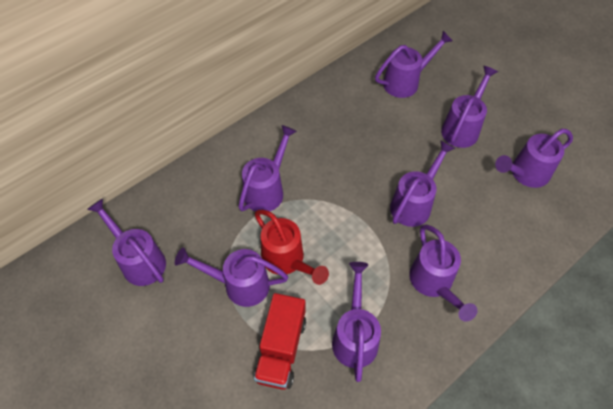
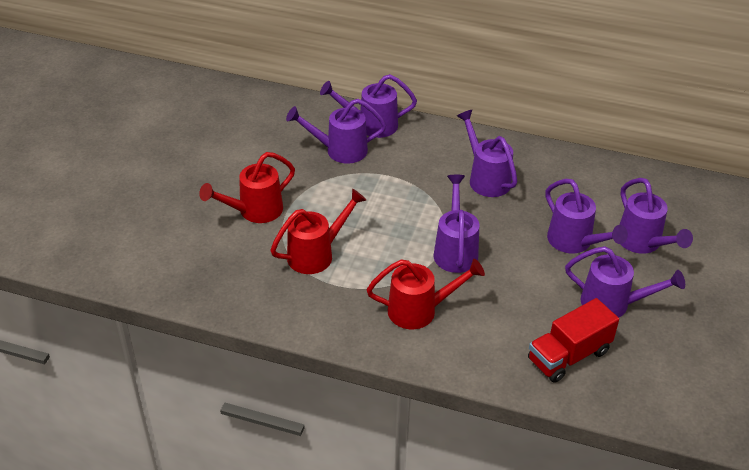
purple watering can: 9 -> 7
red watering can: 1 -> 3

